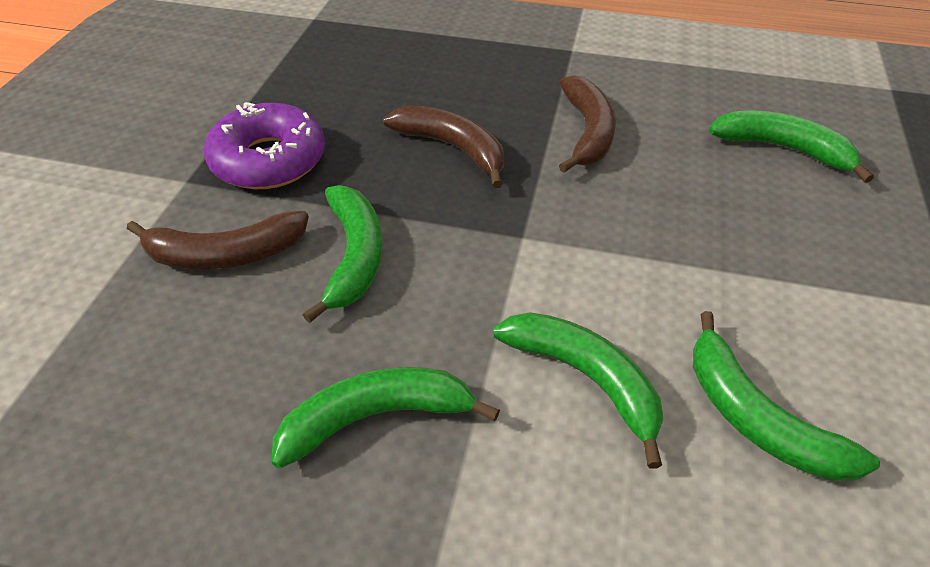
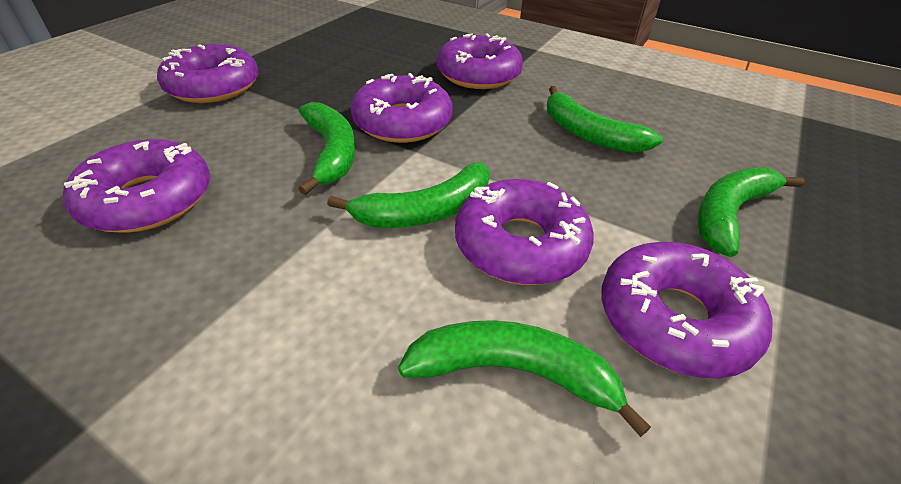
brown banana: 3 -> 0
purple donut: 1 -> 6

